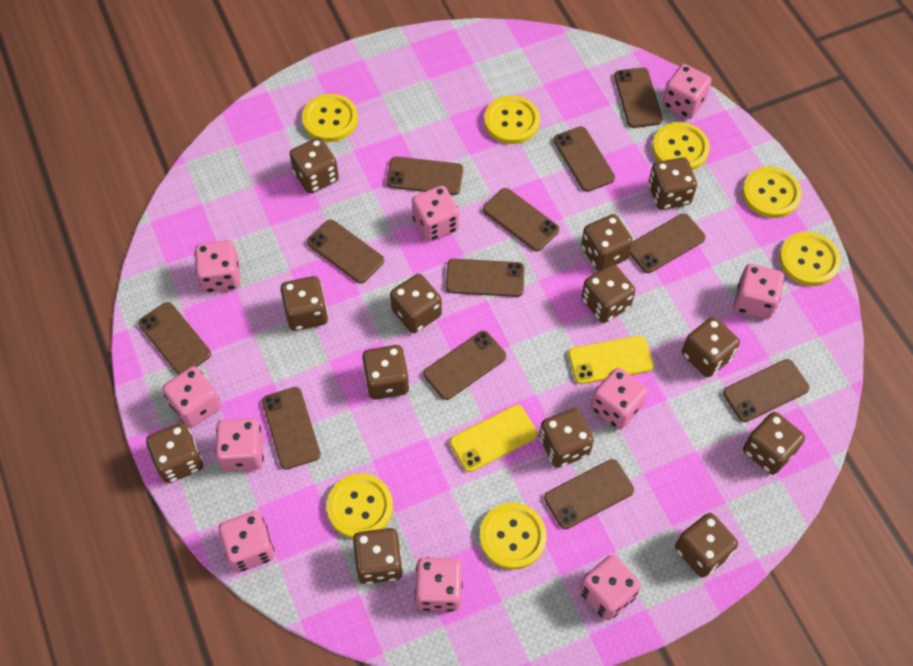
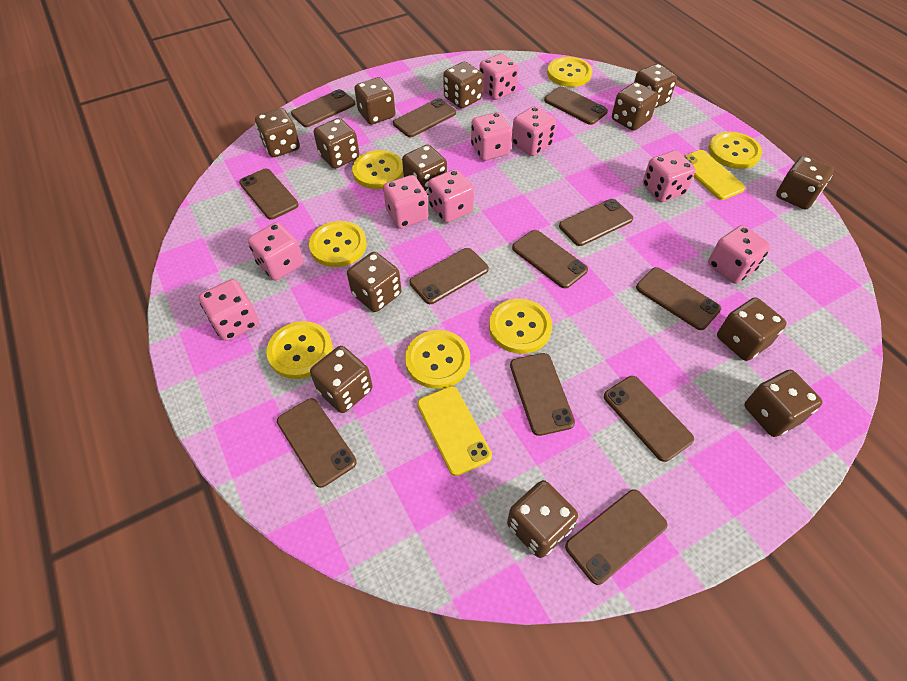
pink dice: 10 -> 9

